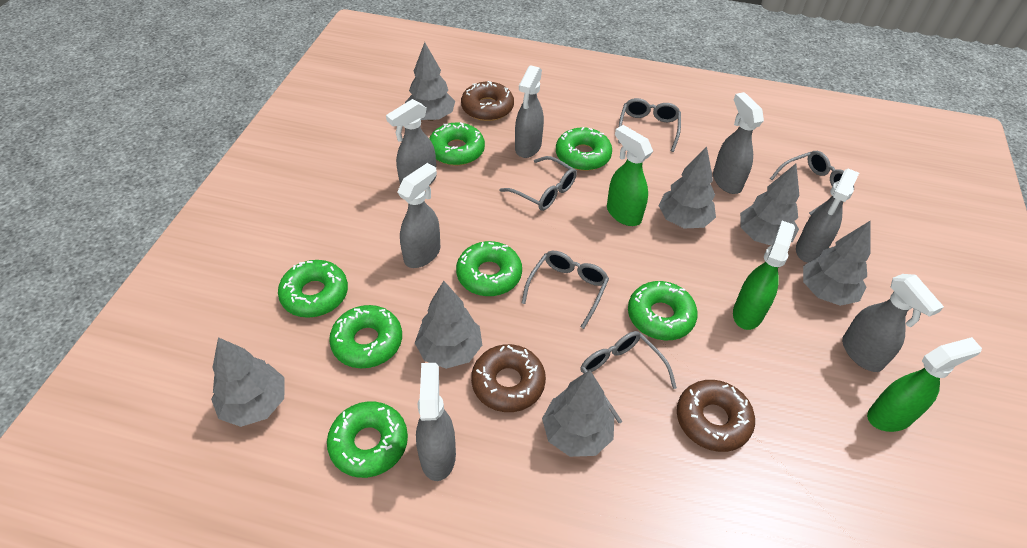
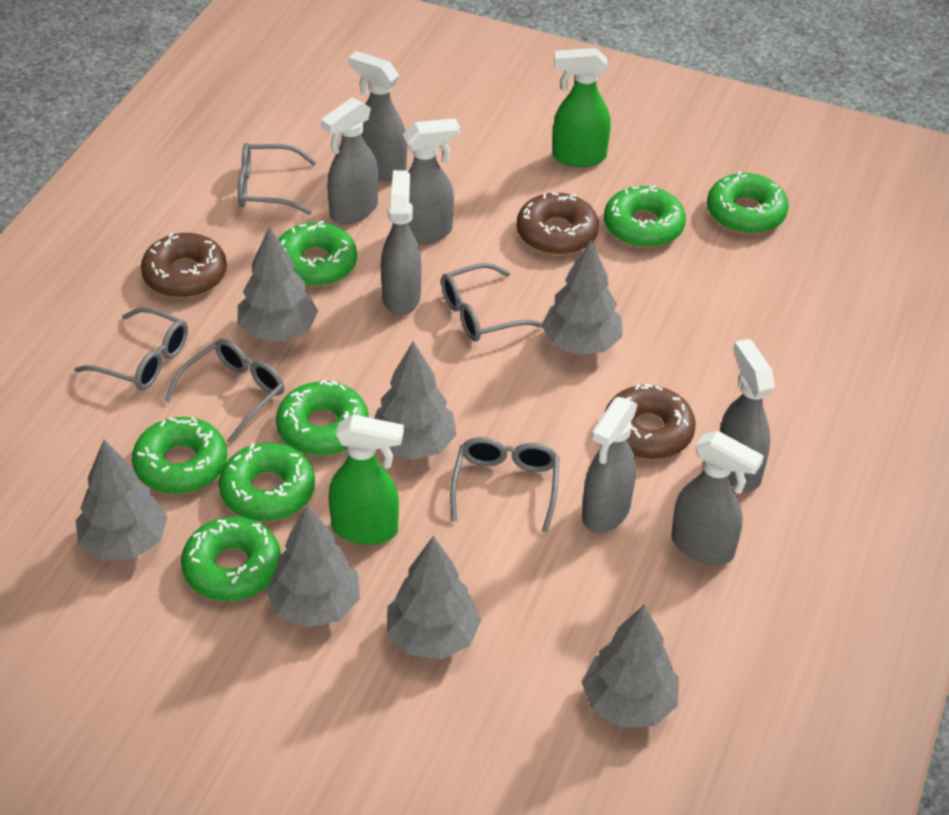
green spray bottle: 3 -> 2

